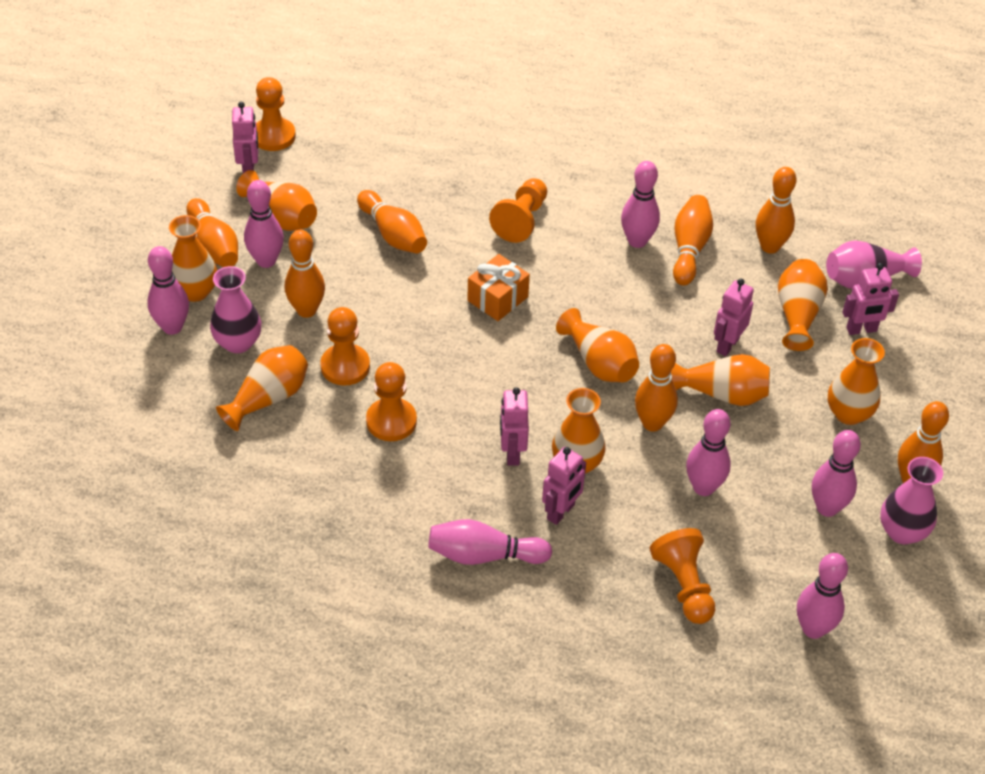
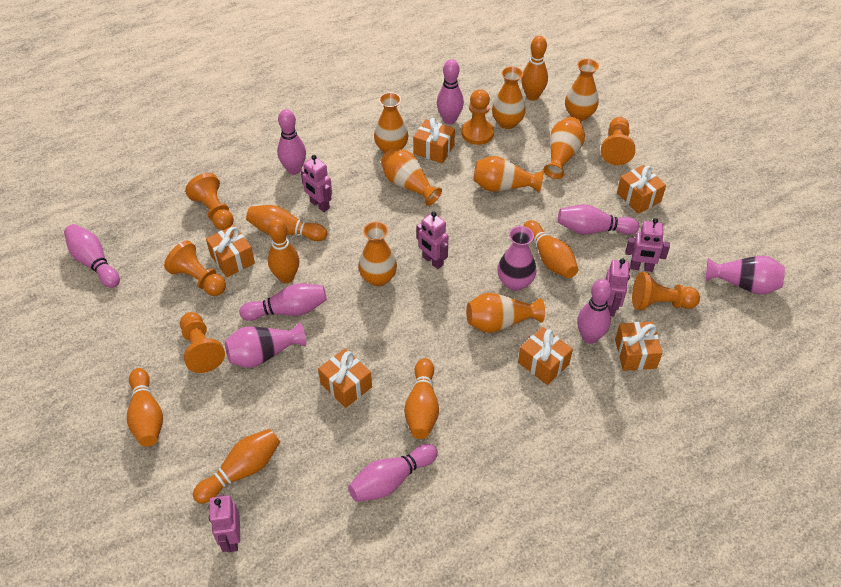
orange gift: 1 -> 6
orange pawn: 5 -> 6

